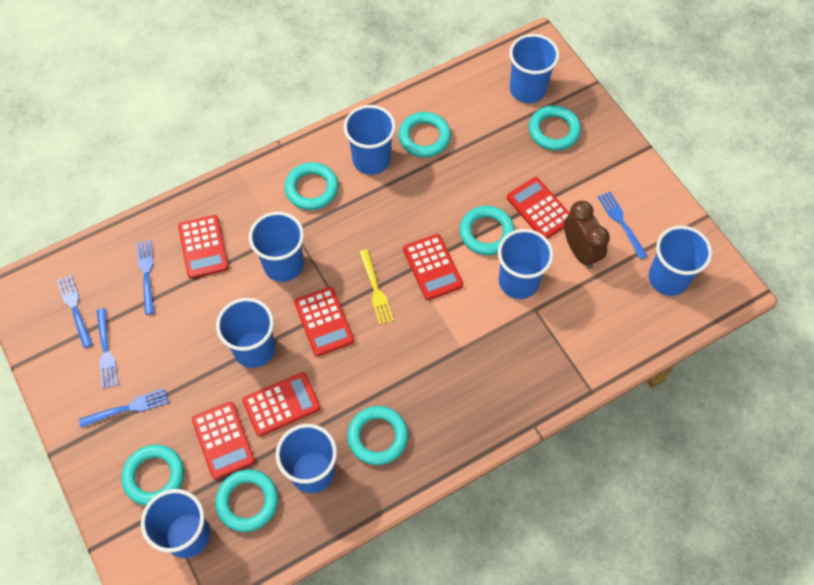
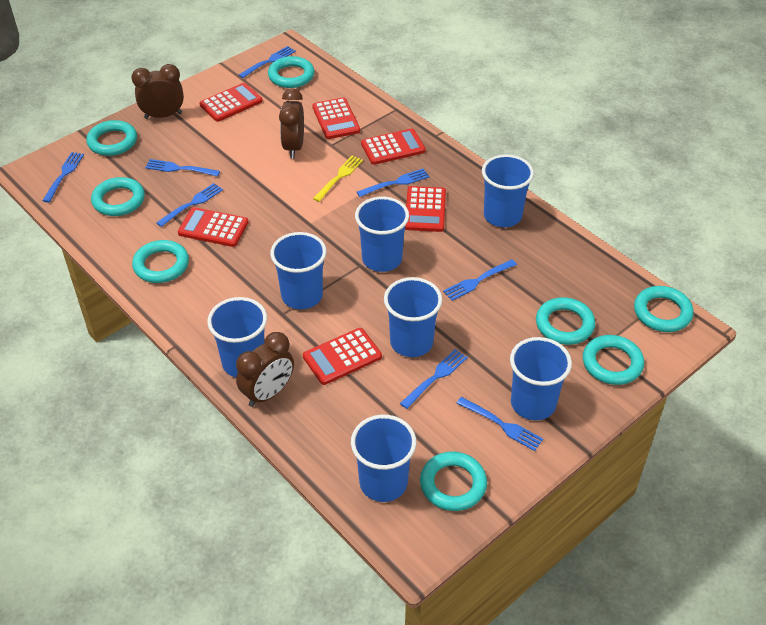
blue cup: 8 -> 7
blue fork: 5 -> 8
brown clock: 1 -> 3
turquoise ring: 7 -> 8

